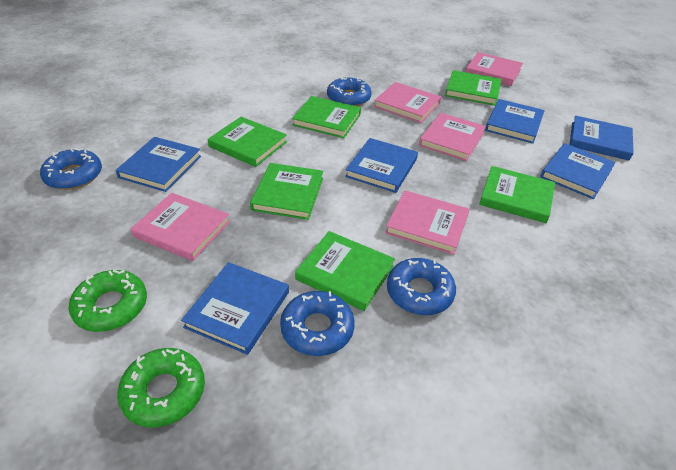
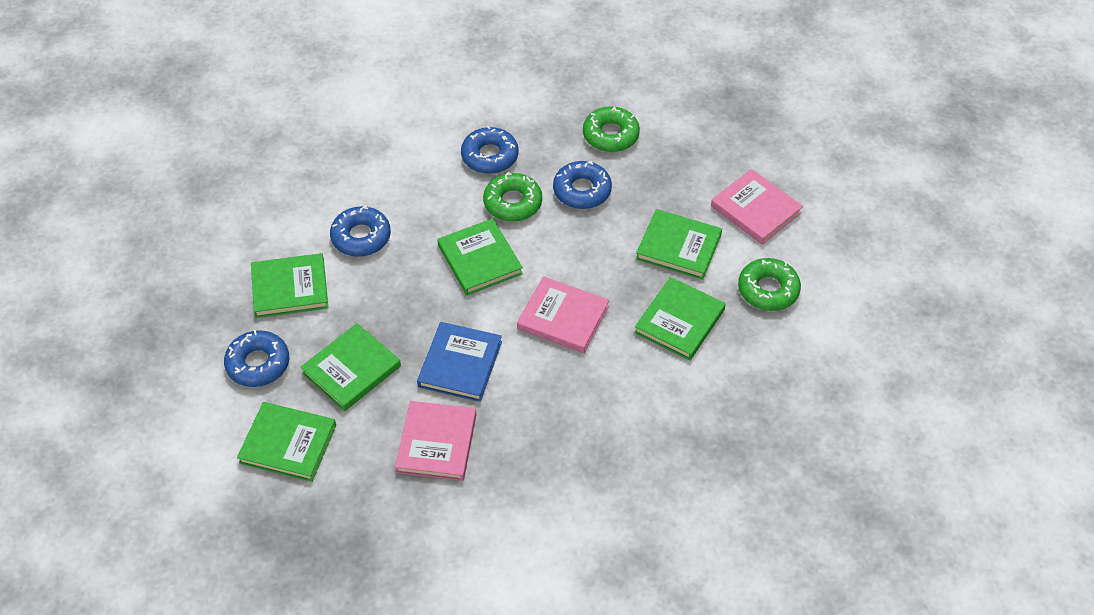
blue book: 6 -> 1
green donut: 2 -> 3
pink book: 5 -> 3

